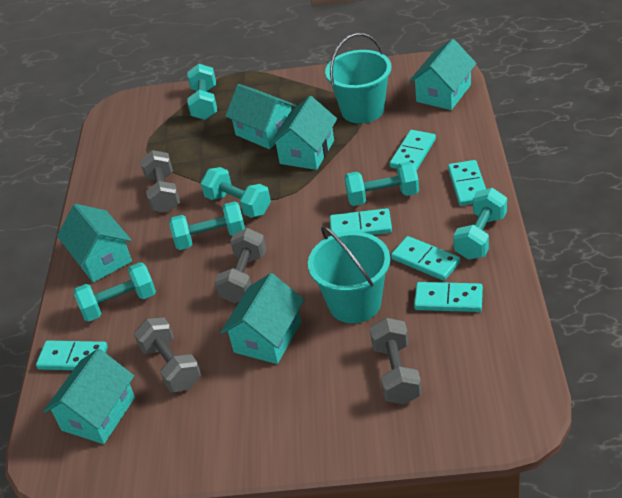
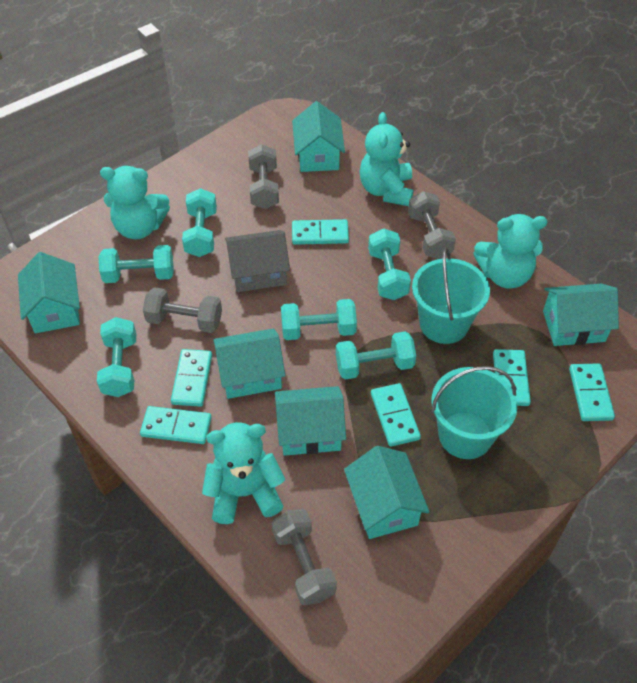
grey house: 0 -> 1
turquoise teddy bear: 0 -> 4

